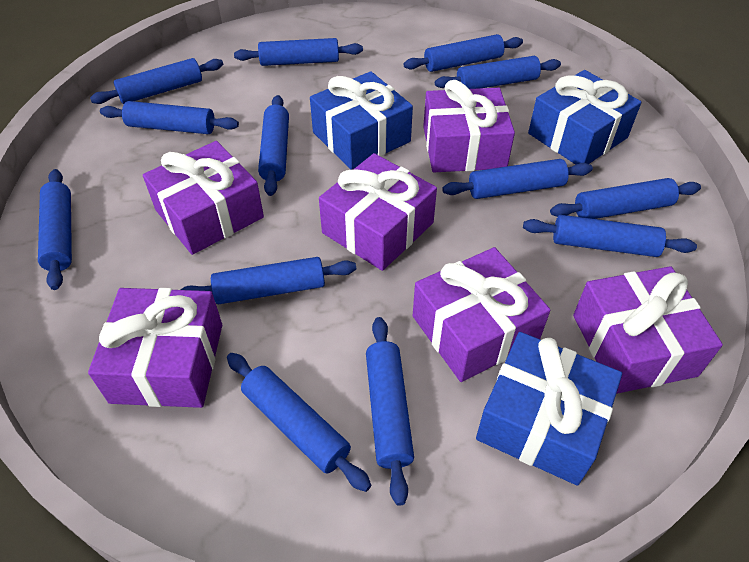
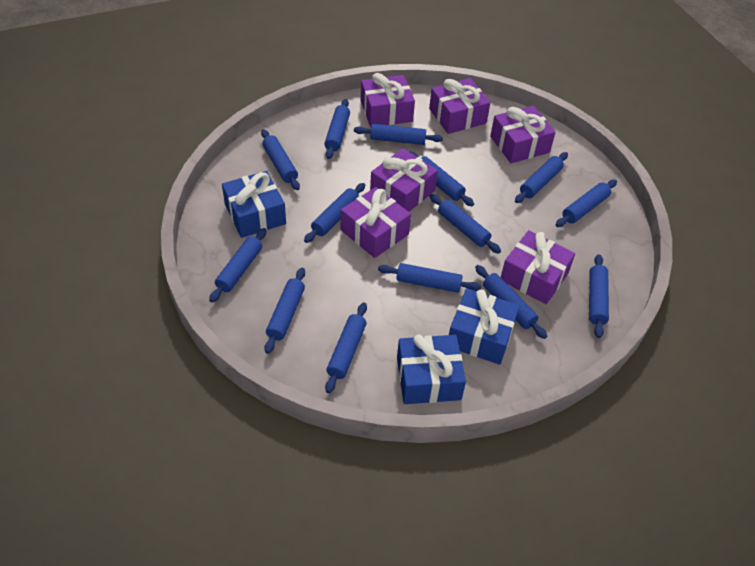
blue rolling pin: 13 -> 14

